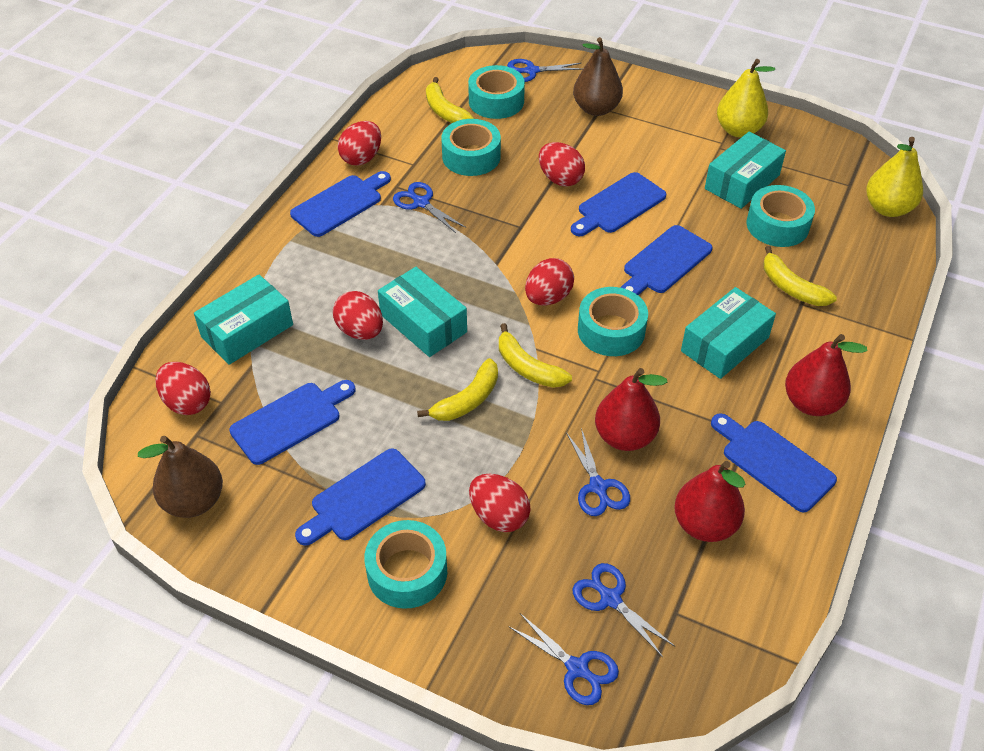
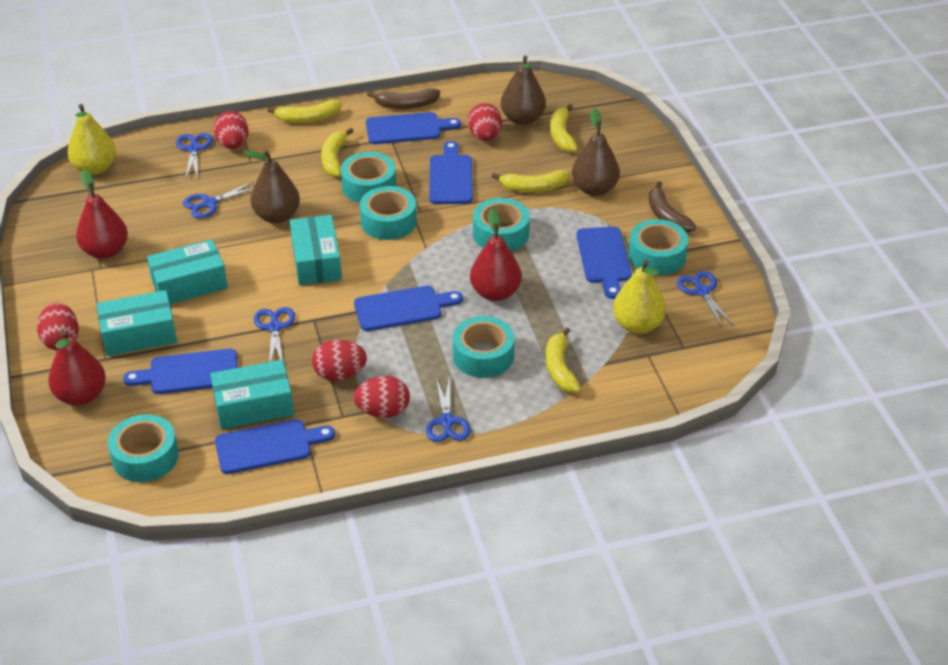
brown banana: 0 -> 2
brown pear: 2 -> 3
red egg: 6 -> 5
turquoise tape: 5 -> 6
yellow banana: 4 -> 5

